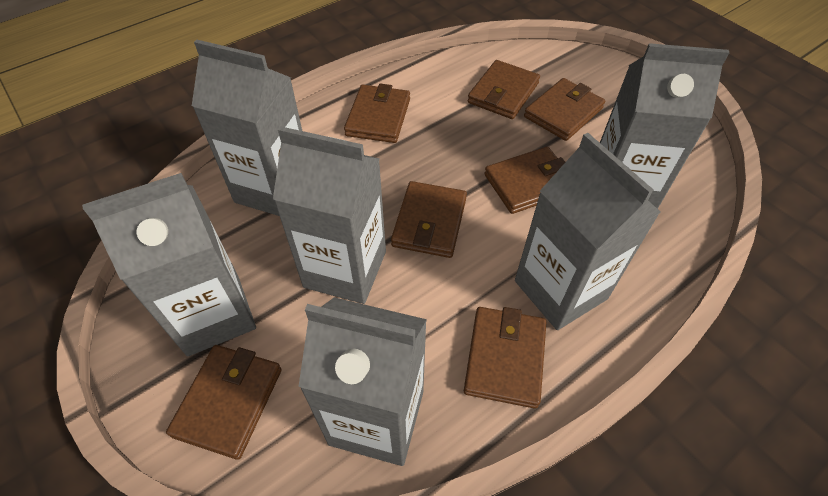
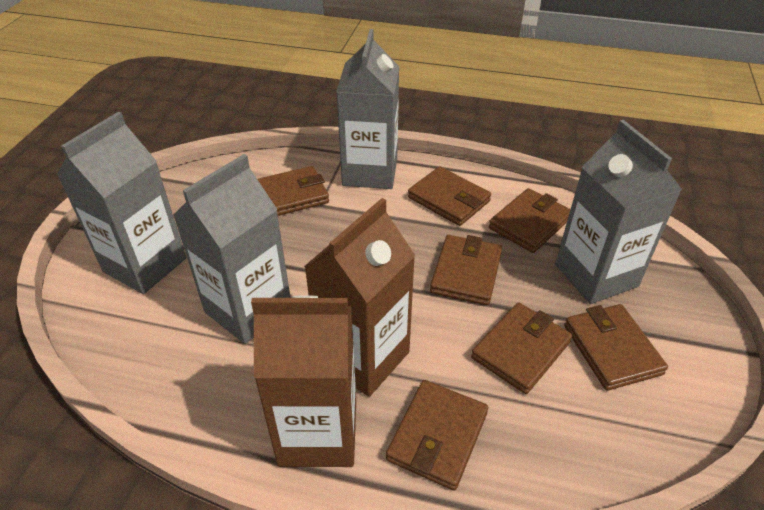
brown carton: 0 -> 2
grey carton: 6 -> 4

